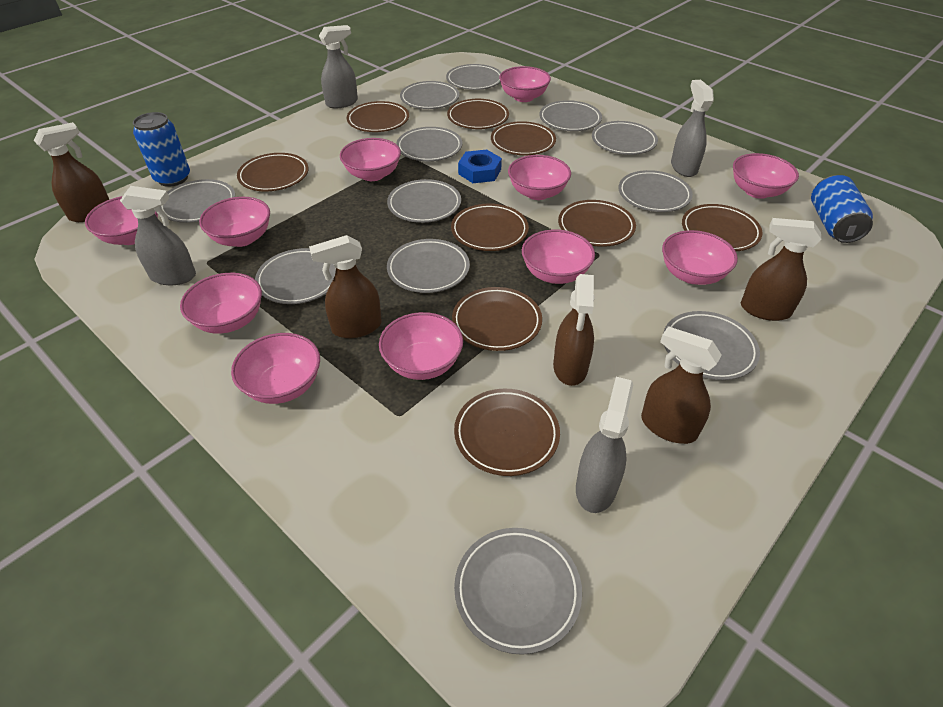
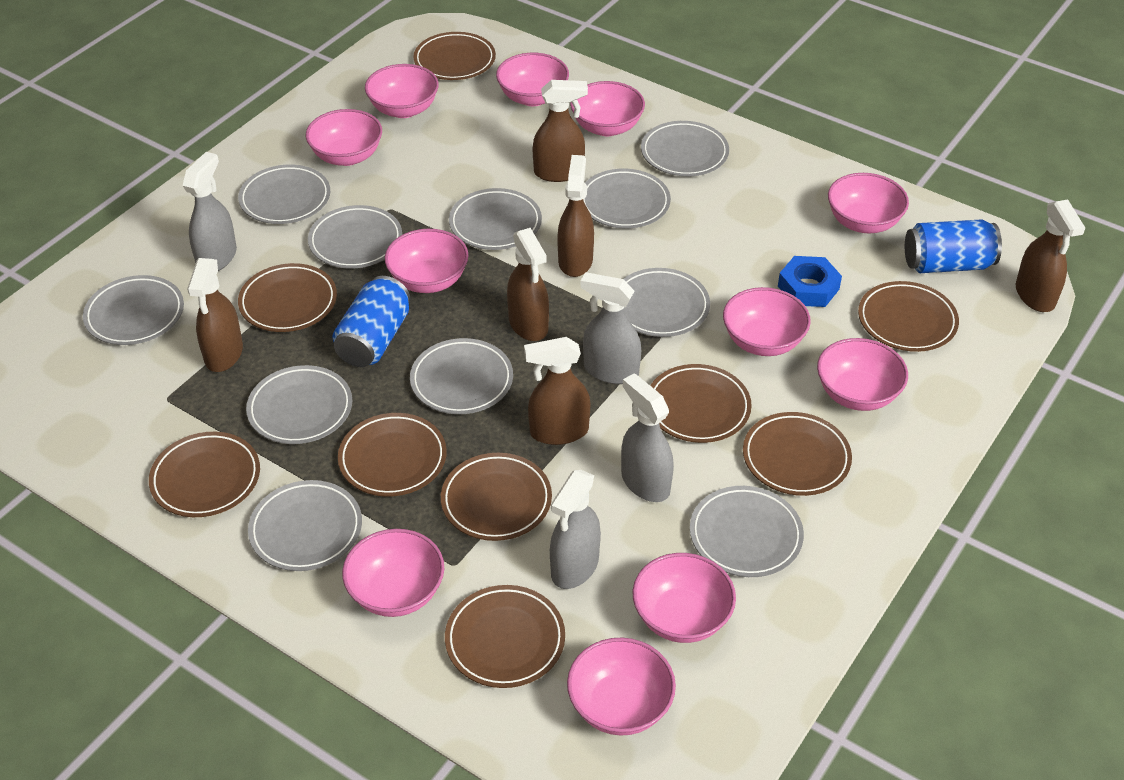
brown spray bottle: 5 -> 6
grey plate: 12 -> 11

